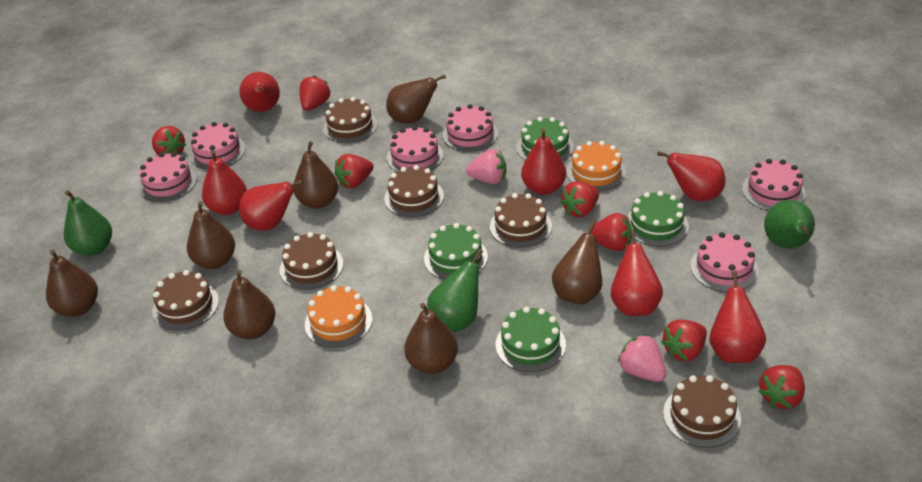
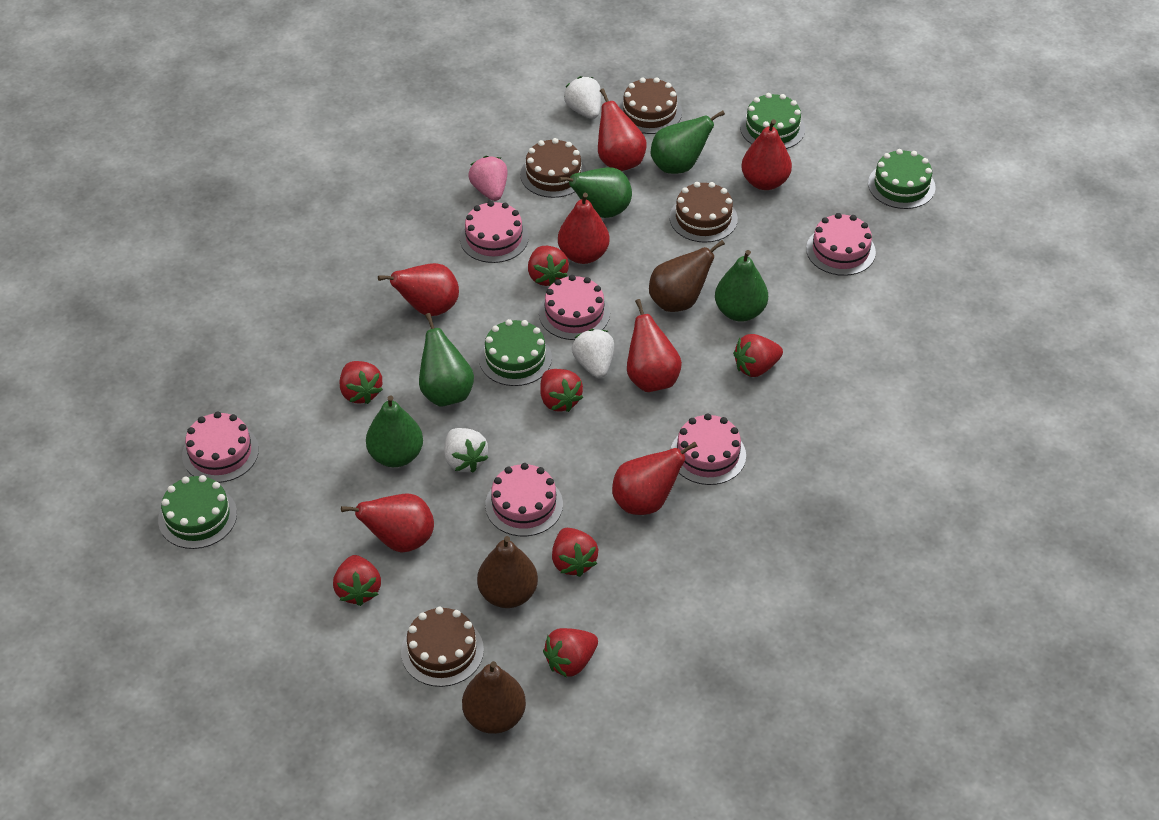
brown cake: 6 -> 4
brown pear: 7 -> 3
green pear: 3 -> 5
orange cake: 2 -> 0
pink strawberry: 2 -> 1
white strawberry: 0 -> 3

